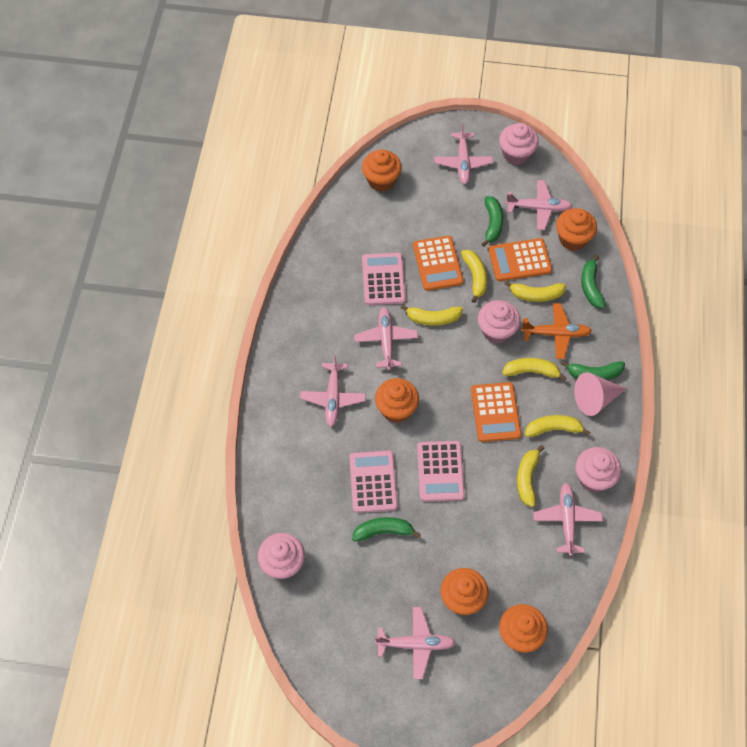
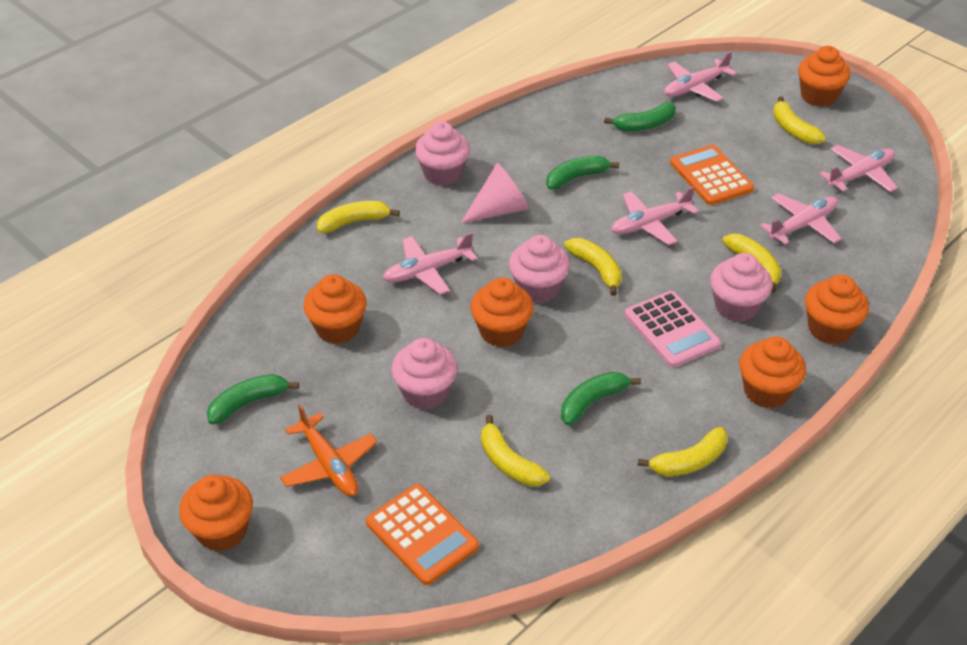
orange calculator: 3 -> 2
orange cupcake: 5 -> 6
pink calculator: 3 -> 1
pink plane: 6 -> 5

